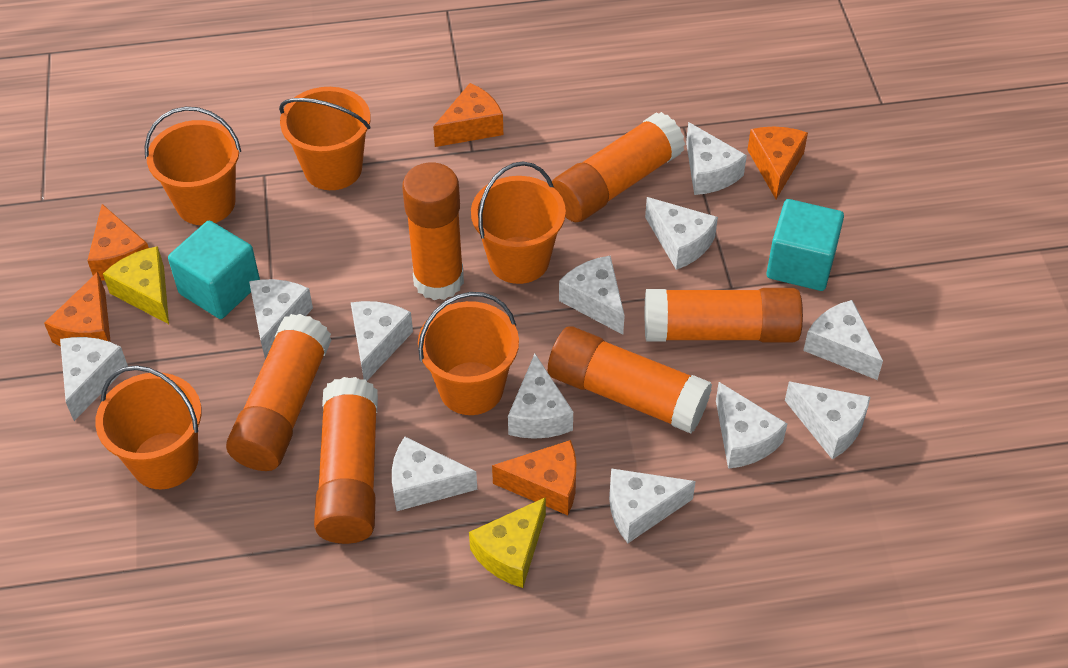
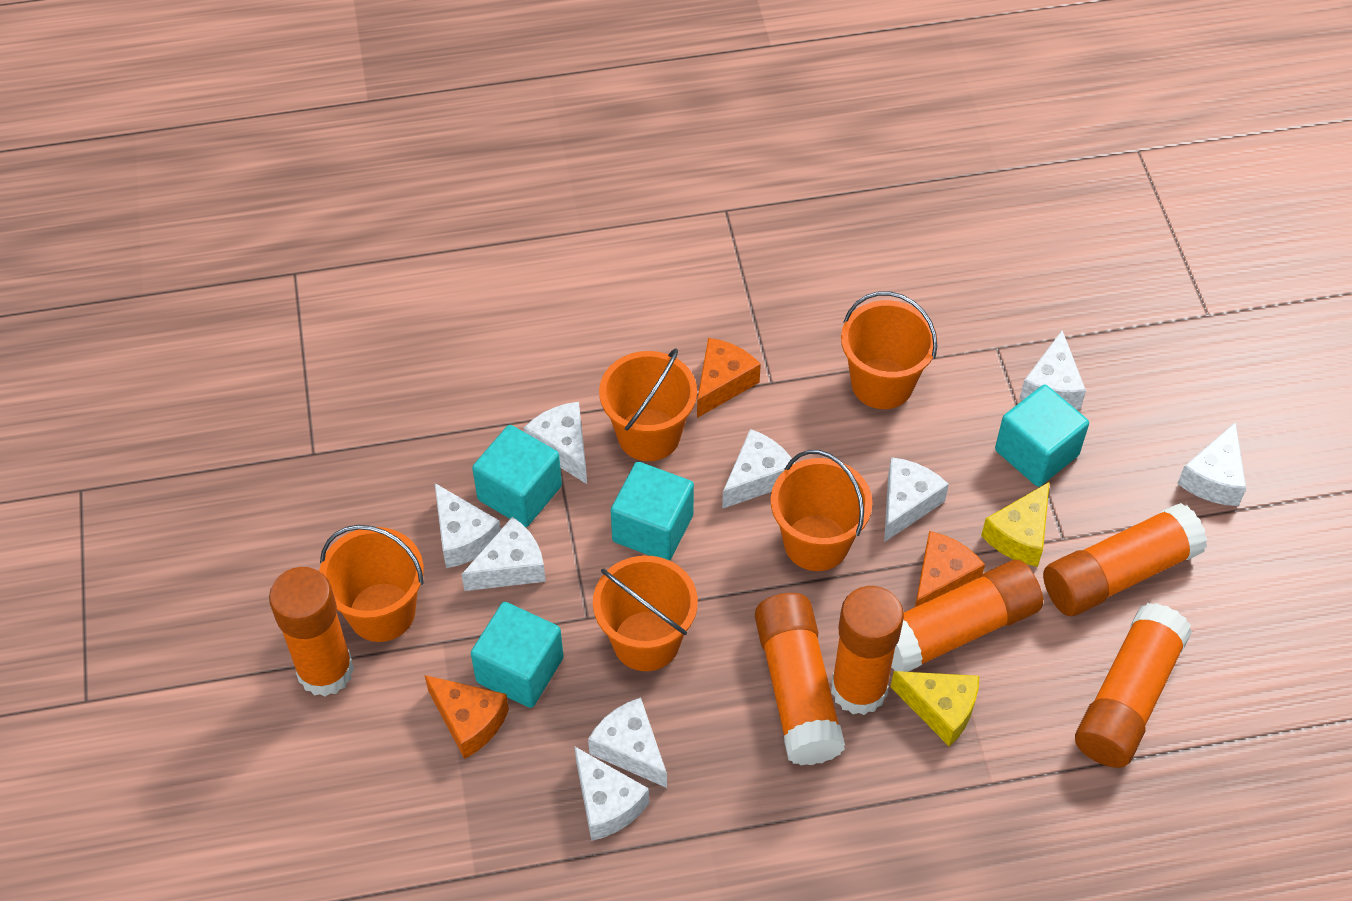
orange cheese: 5 -> 3
turquoise cube: 2 -> 4
white cheese: 12 -> 9

